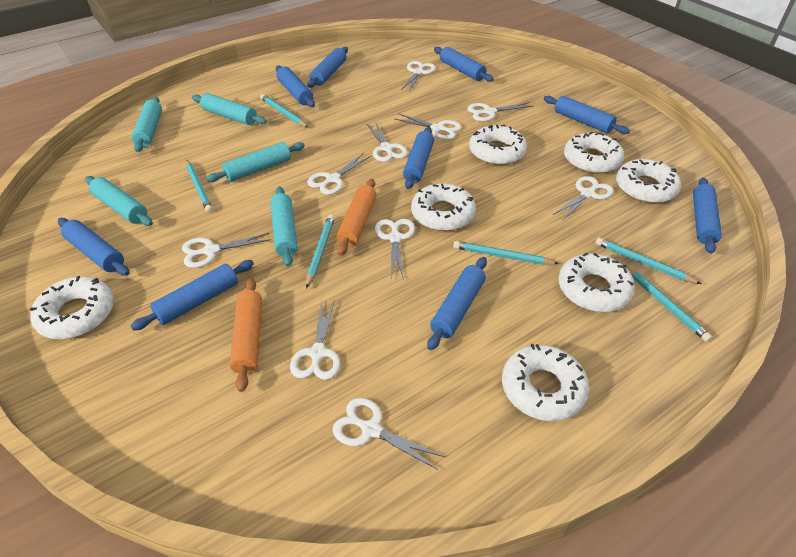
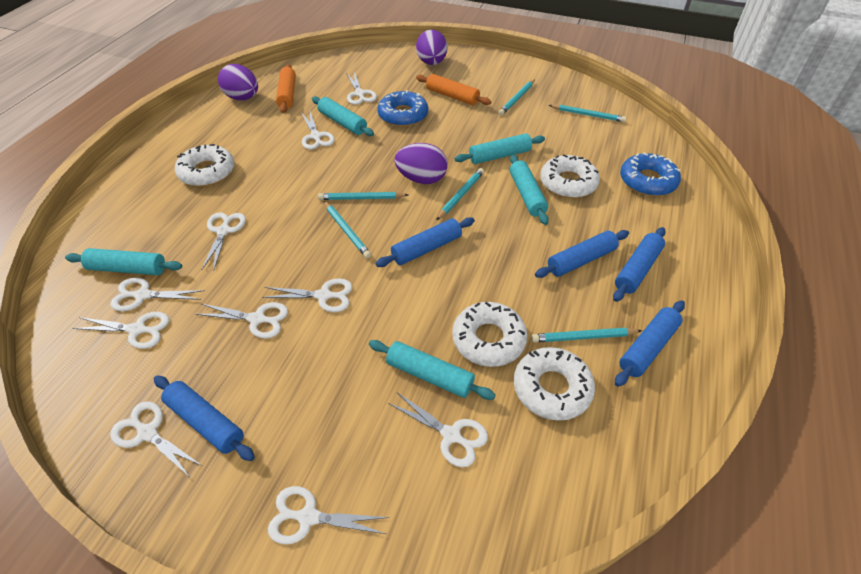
blue donut: 0 -> 2
blue rolling pin: 9 -> 5
purple egg: 0 -> 3
white donut: 7 -> 4

